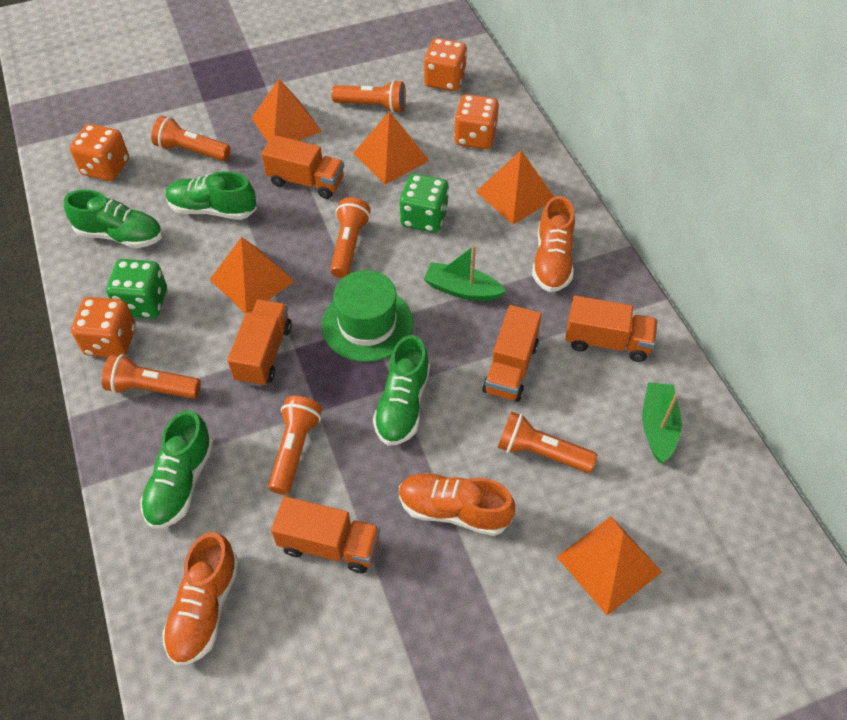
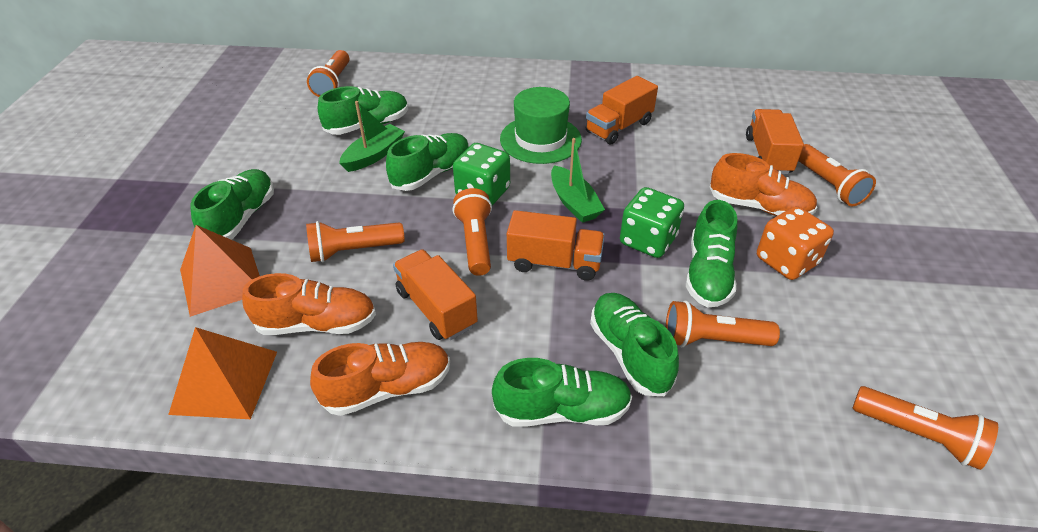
green shoe: 4 -> 6
orange dice: 4 -> 1
orange pyramid: 5 -> 2
orange truck: 5 -> 4

